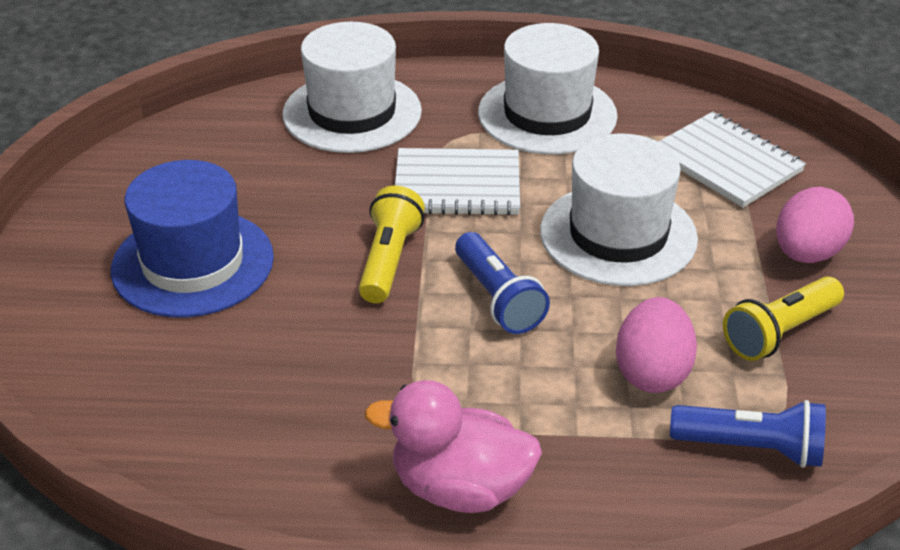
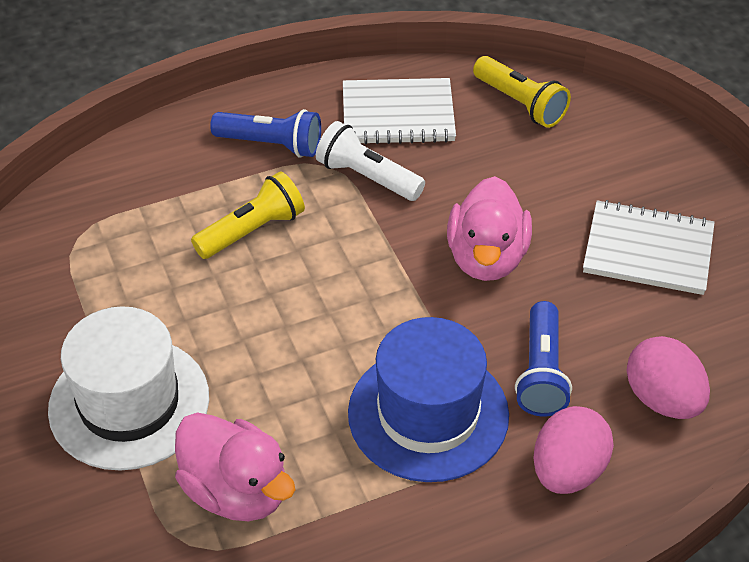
pink duck: 1 -> 2
white flashlight: 0 -> 1
white hat: 3 -> 1

